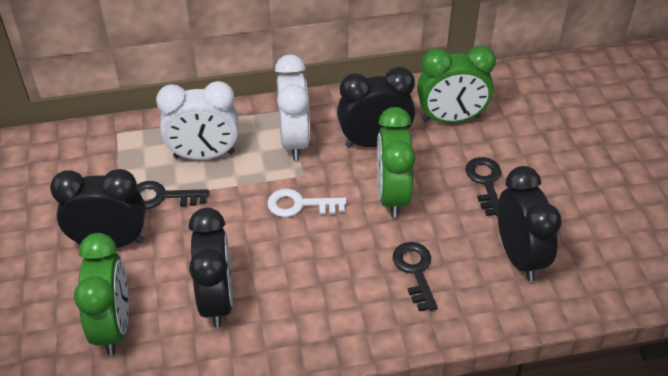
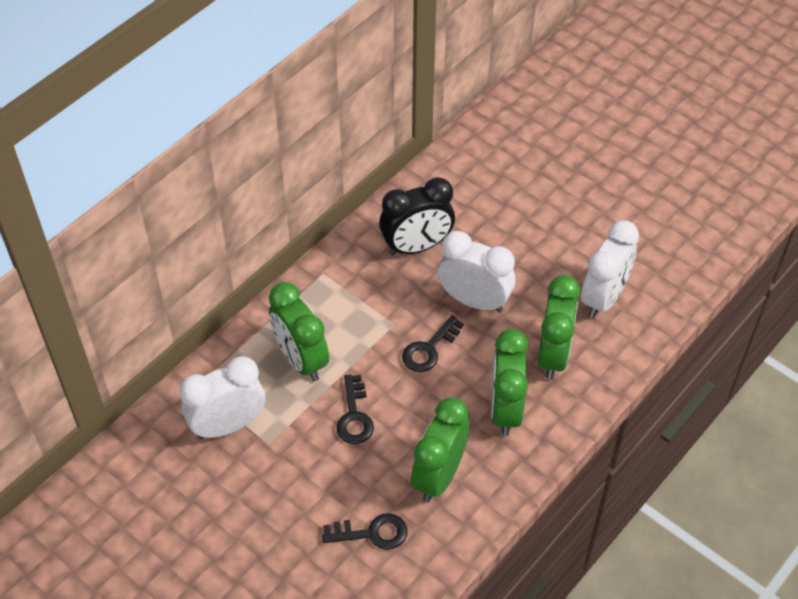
black clock: 4 -> 1
green clock: 3 -> 4
white clock: 2 -> 3
white key: 1 -> 0

